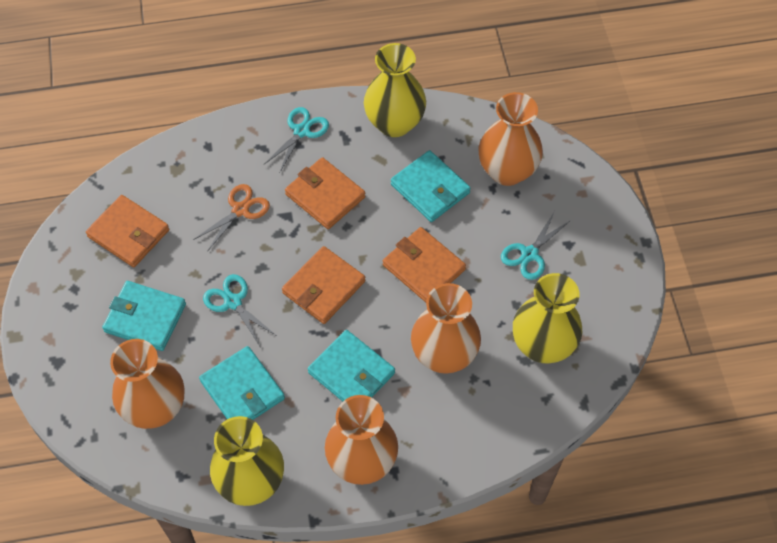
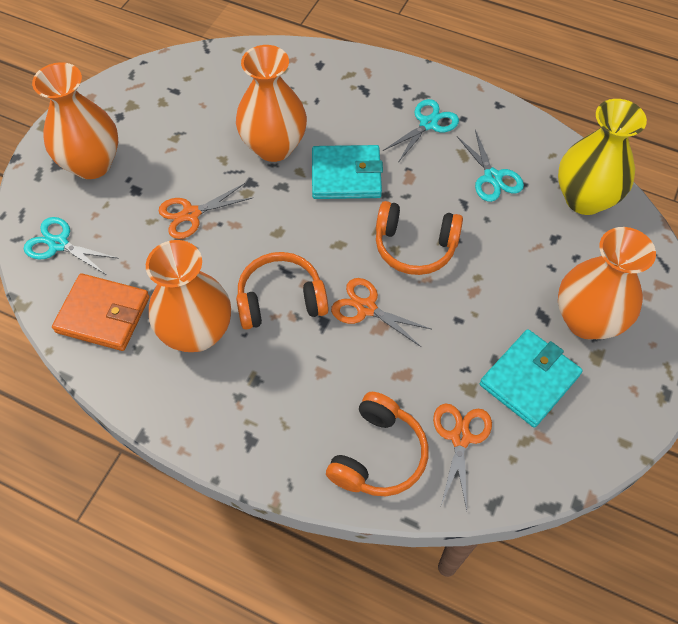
orange headphones: 0 -> 3
orange scissors: 1 -> 3
orange wallet: 4 -> 1
turquoise wallet: 4 -> 2
yellow vase: 3 -> 1

